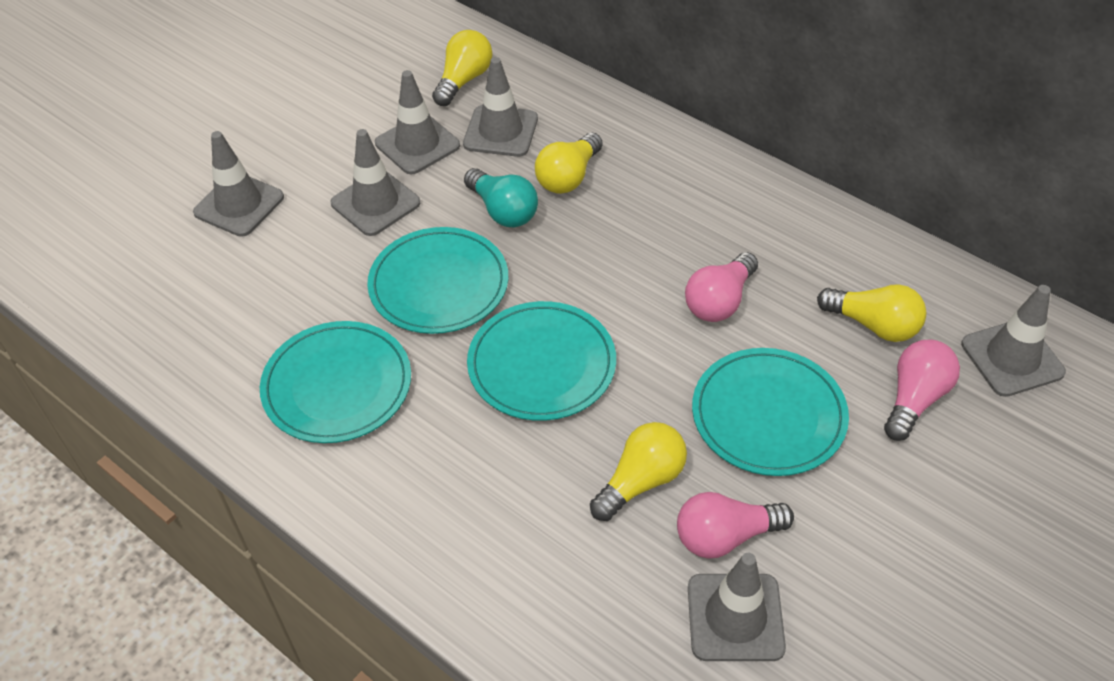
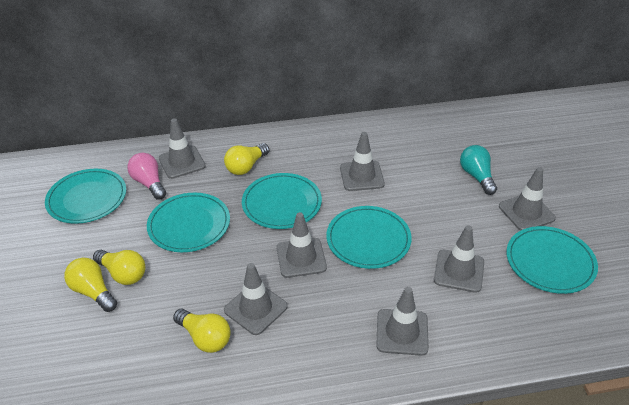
grey traffic cone: 6 -> 7
pink light bulb: 3 -> 1
turquoise plate: 4 -> 5

